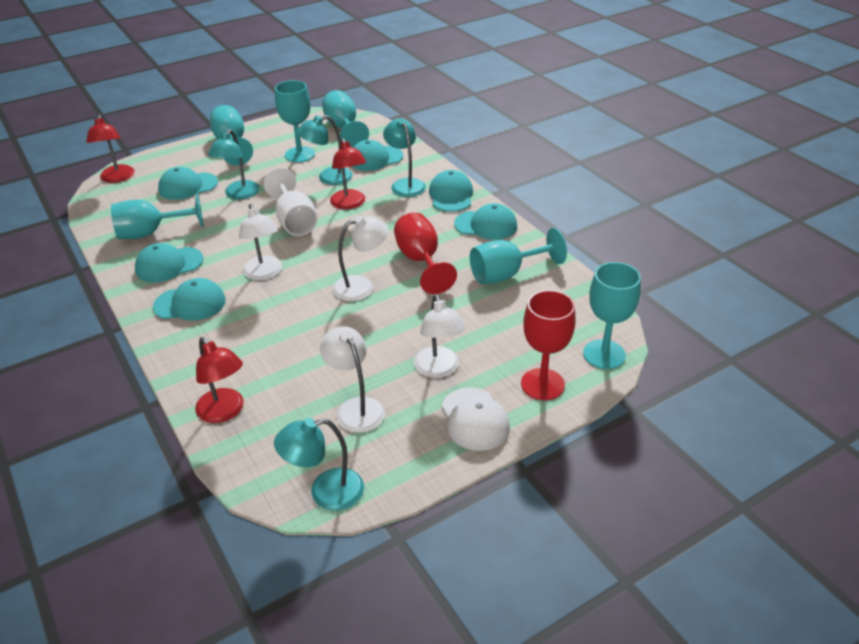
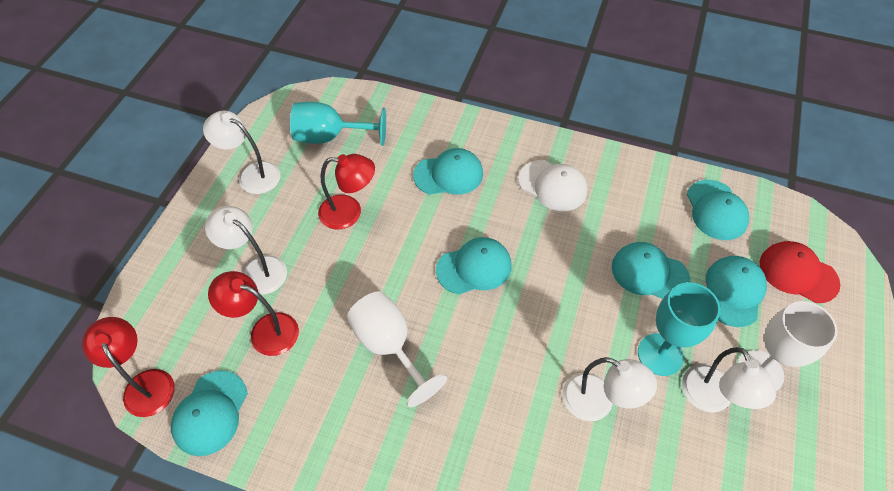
red cap: 0 -> 1
red goblet: 2 -> 0
turquoise goblet: 6 -> 2
turquoise lamp: 4 -> 0
white goblet: 1 -> 2

